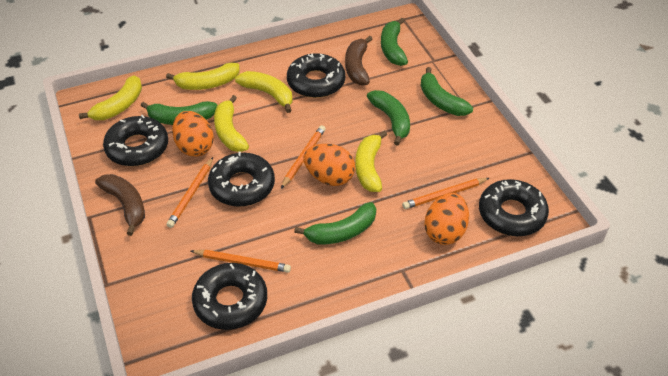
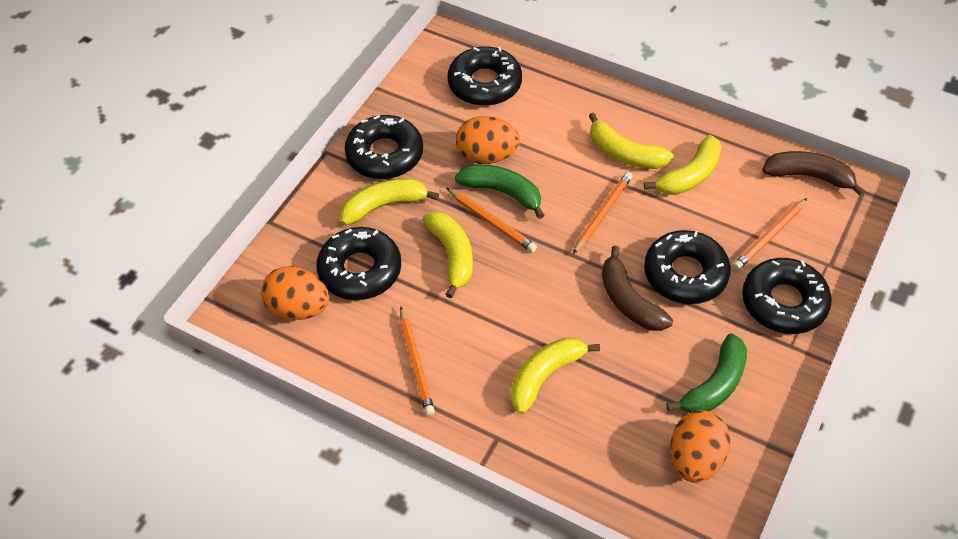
green banana: 5 -> 2

